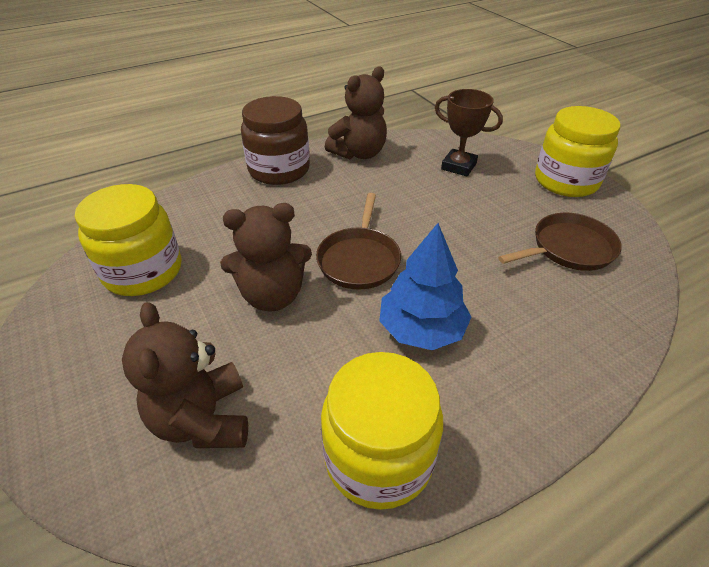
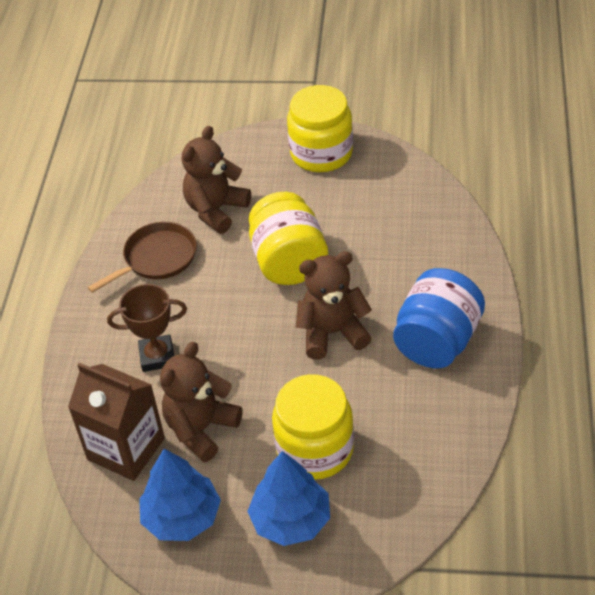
blue jar: 0 -> 1
blue tree: 1 -> 2
brown carton: 0 -> 1
brown jar: 1 -> 0
brown pan: 2 -> 1

